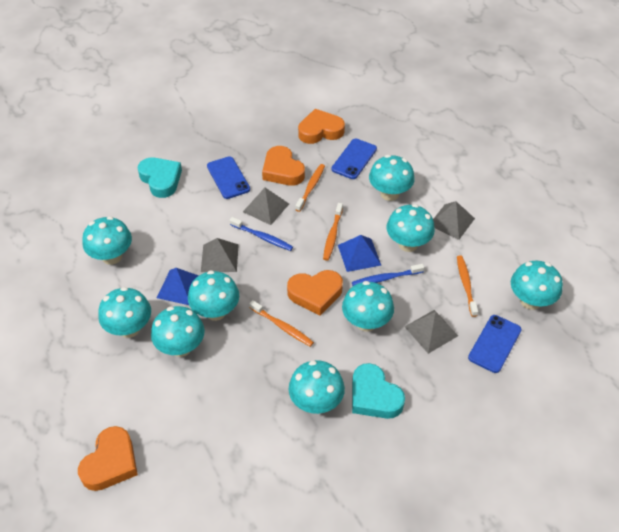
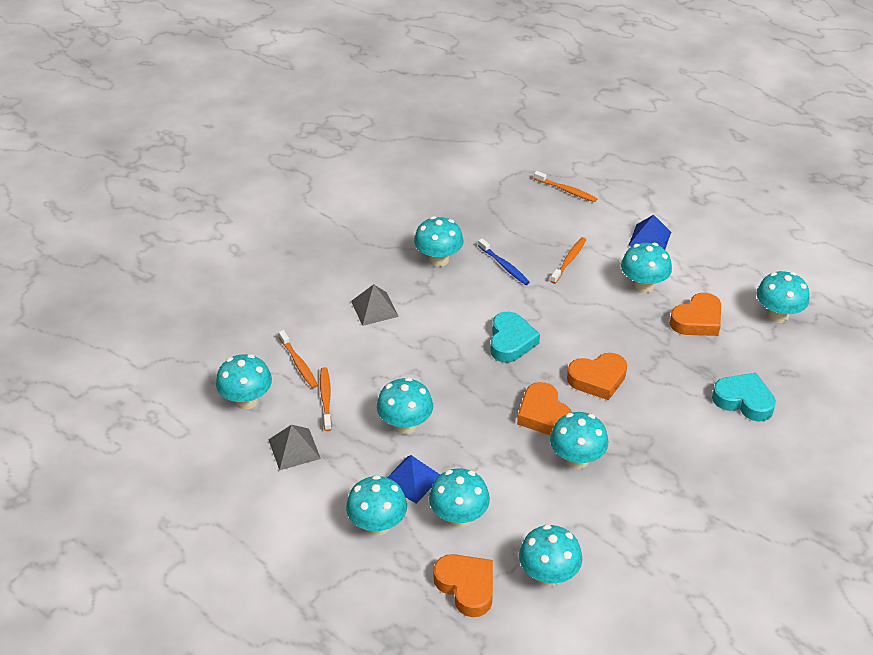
blue phone: 3 -> 0
blue toothbrush: 2 -> 1
grey pyramid: 4 -> 2

